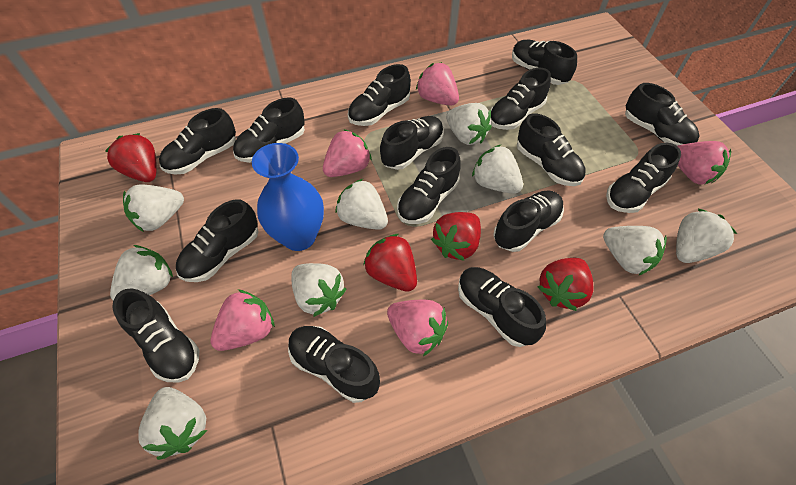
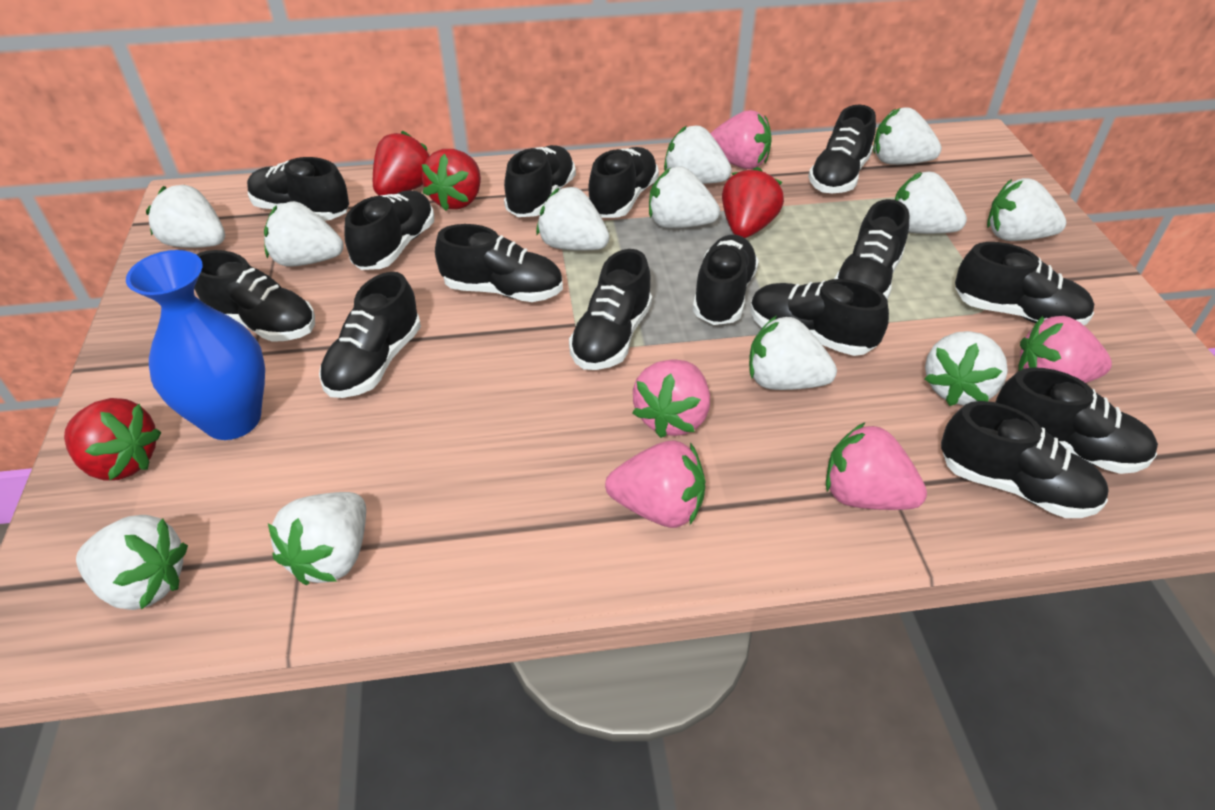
white strawberry: 9 -> 12

